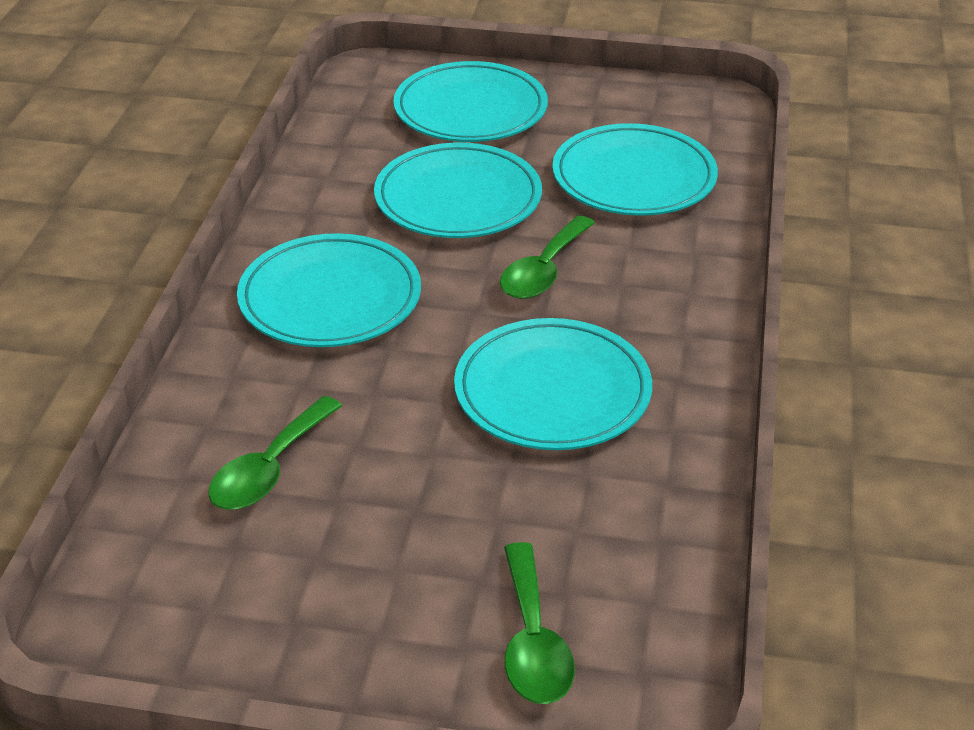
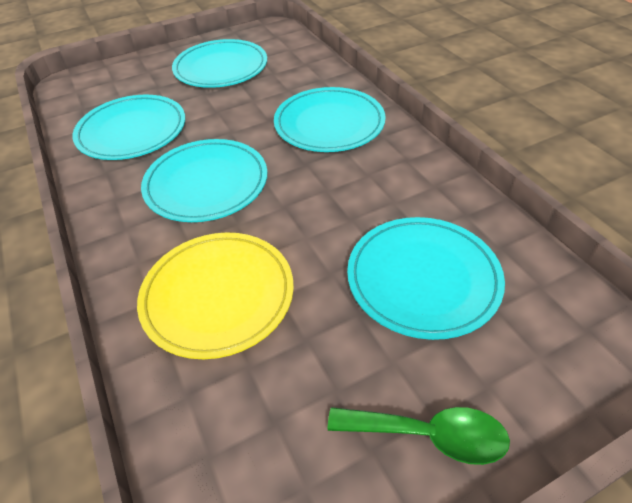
green spoon: 3 -> 1
yellow plate: 0 -> 1

